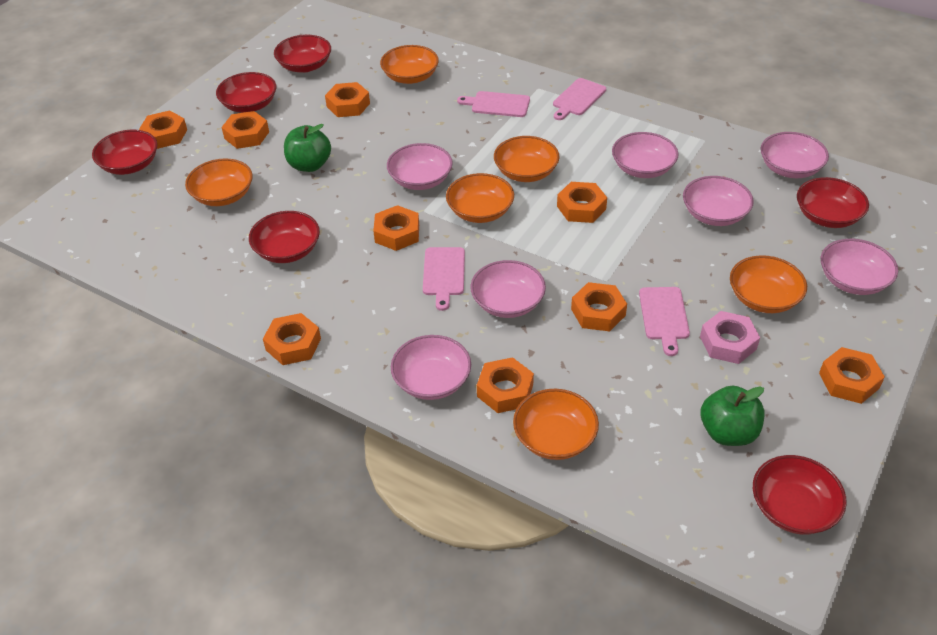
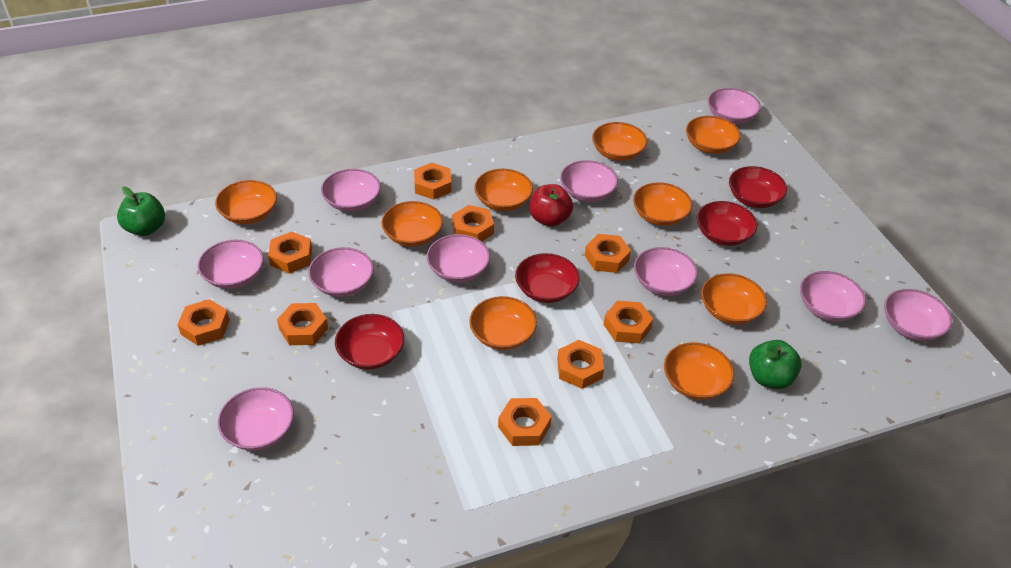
orange bowl: 6 -> 9
pink bowl: 7 -> 10
pink cutting board: 4 -> 0
pink nut: 1 -> 0
red apple: 0 -> 1
red bowl: 6 -> 4

